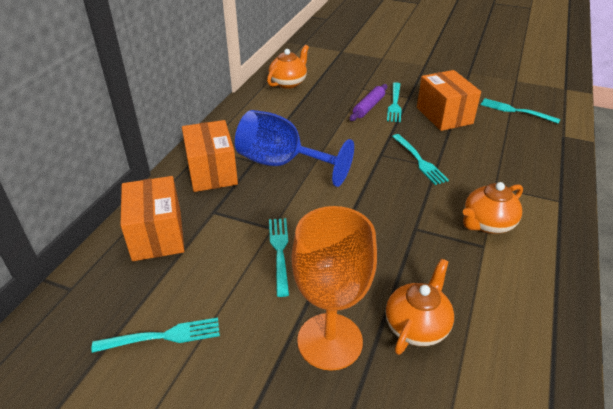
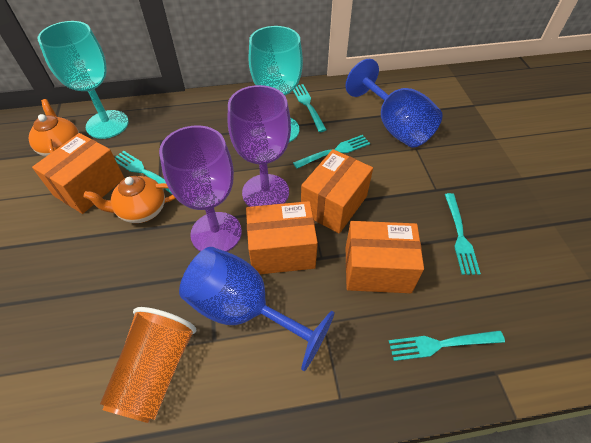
blue goblet: 1 -> 2
orange box: 3 -> 4
orange cup: 0 -> 1
orange goblet: 1 -> 0
orange teapot: 3 -> 2
purple goblet: 0 -> 2
purple rolling pin: 1 -> 0
turquoise goblet: 0 -> 2

